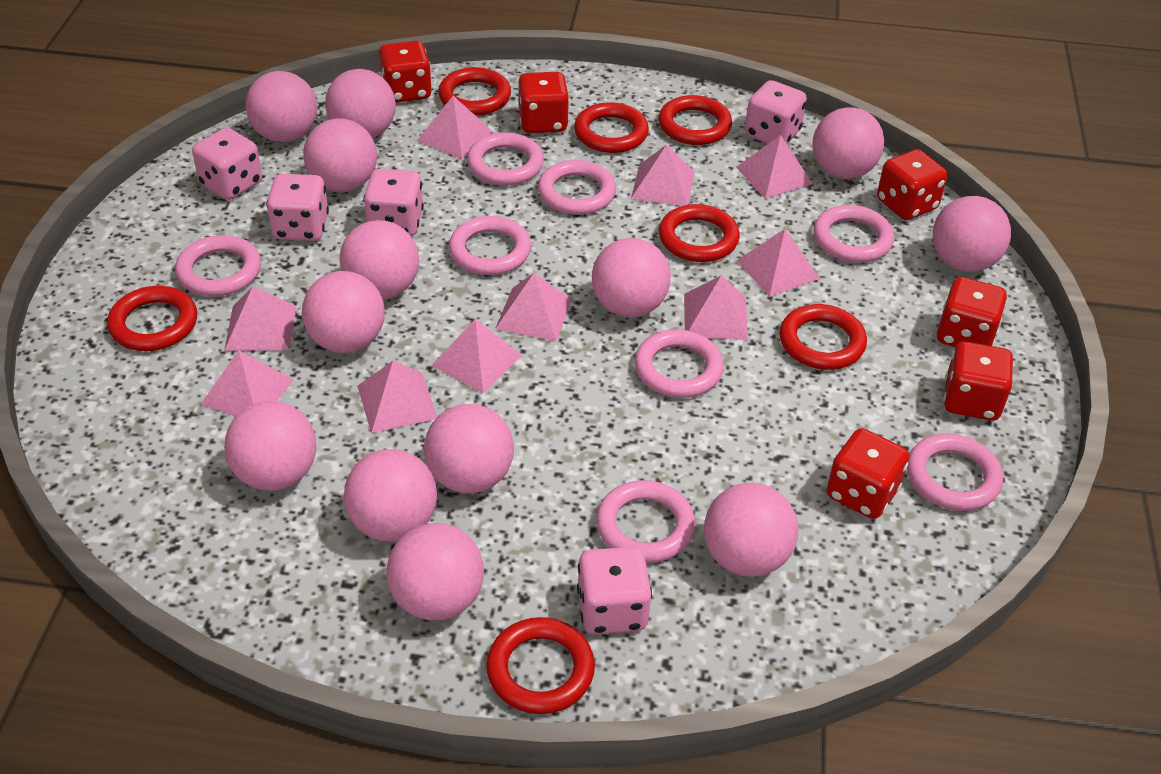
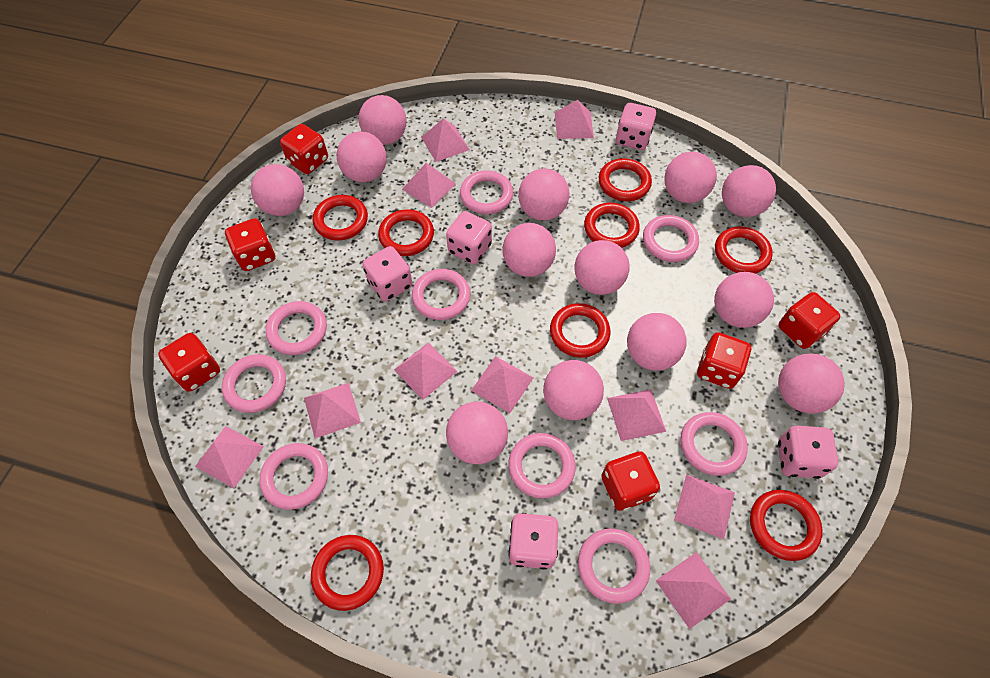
pink ring: 8 -> 9
red ring: 7 -> 8

